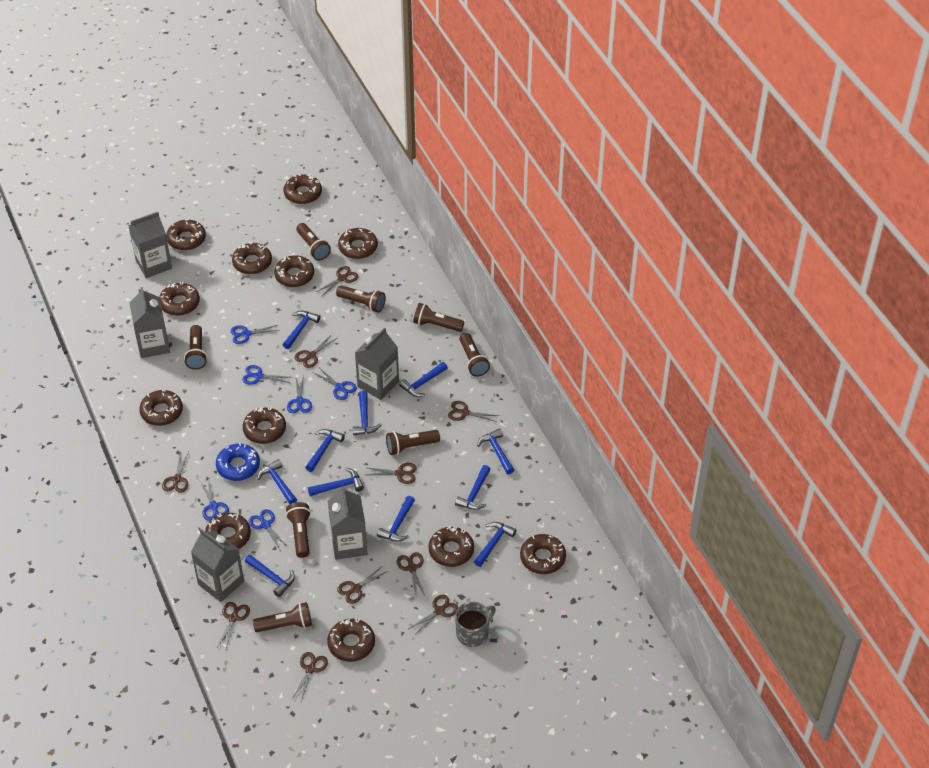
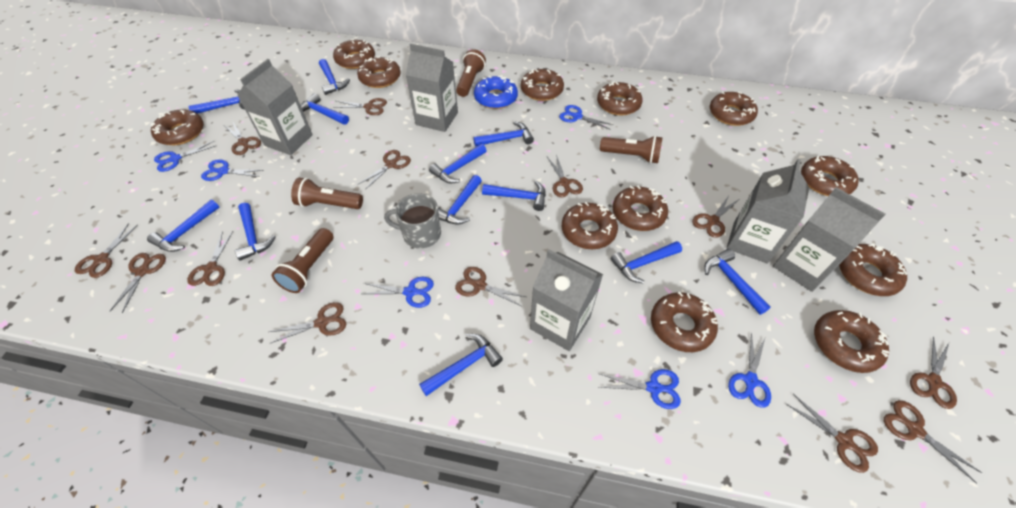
blue hammer: 11 -> 12
brown flashlight: 8 -> 4
brown scissors: 10 -> 13

